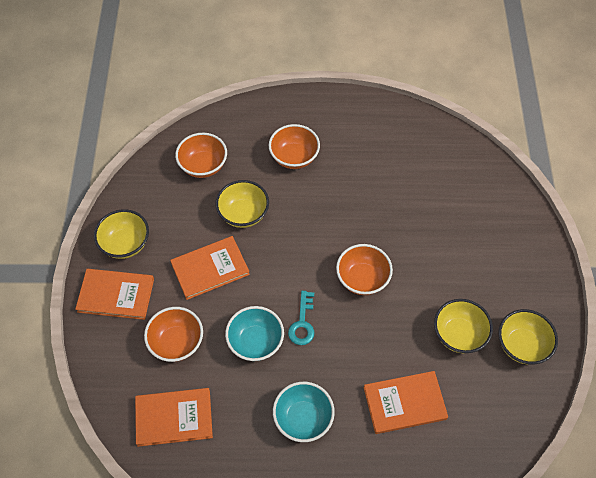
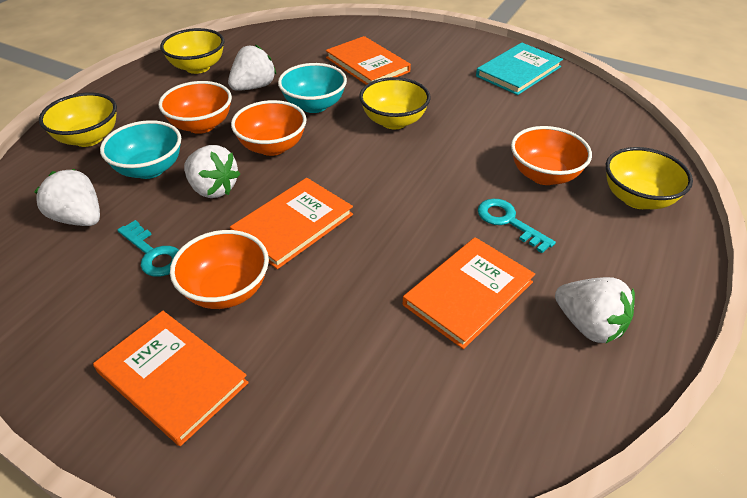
turquoise book: 0 -> 1
turquoise key: 1 -> 2
white strawberry: 0 -> 4

